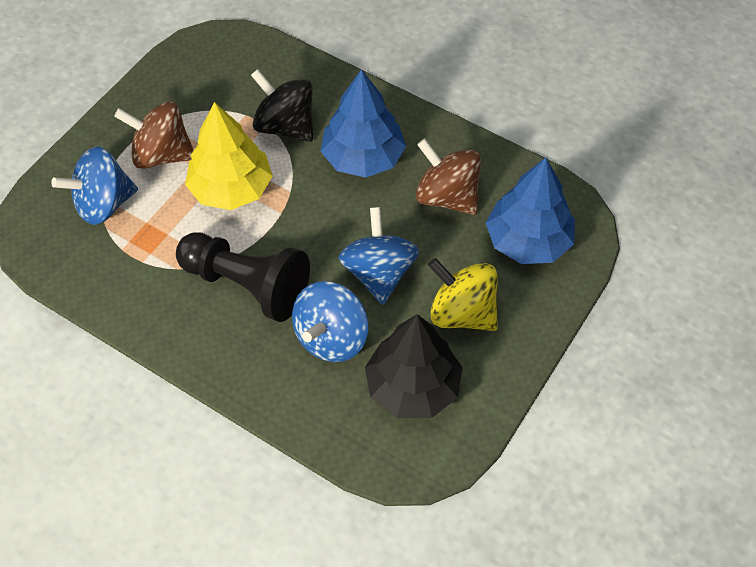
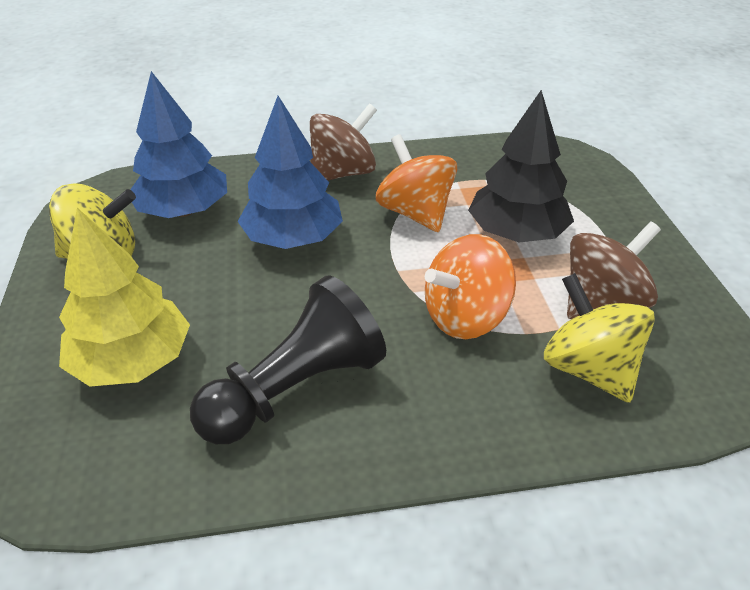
black spinning top: 1 -> 0
blue spinning top: 3 -> 0
orange spinning top: 0 -> 2
yellow spinning top: 1 -> 2

